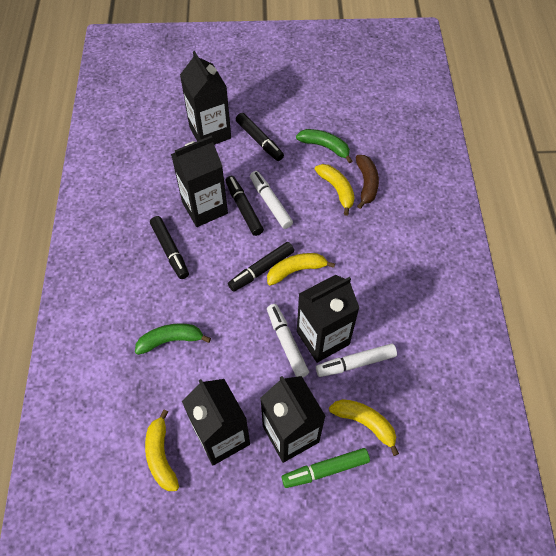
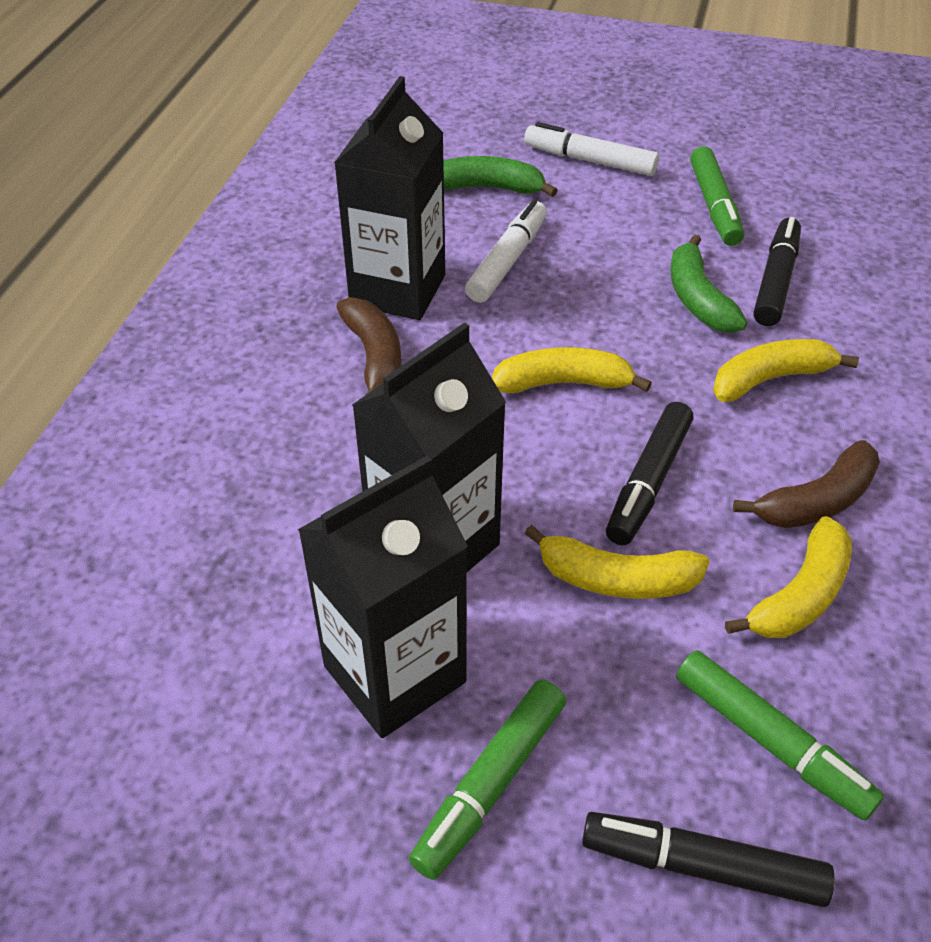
black carton: 5 -> 3
black marker: 4 -> 3
brown banana: 1 -> 2
green marker: 1 -> 3
white marker: 3 -> 2

